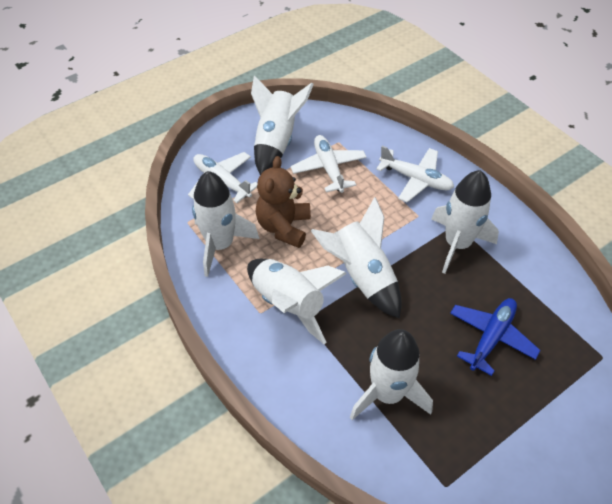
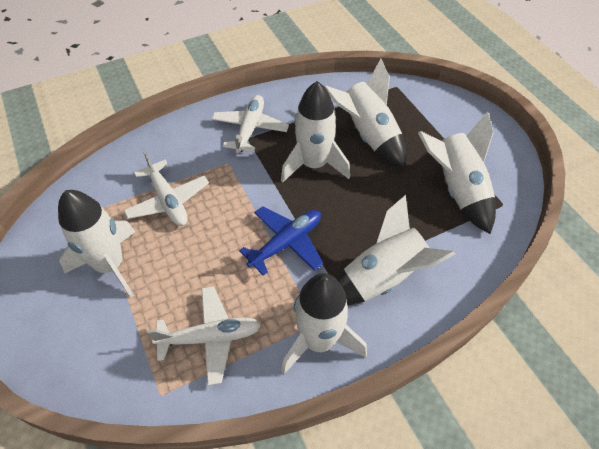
brown teddy bear: 1 -> 0

